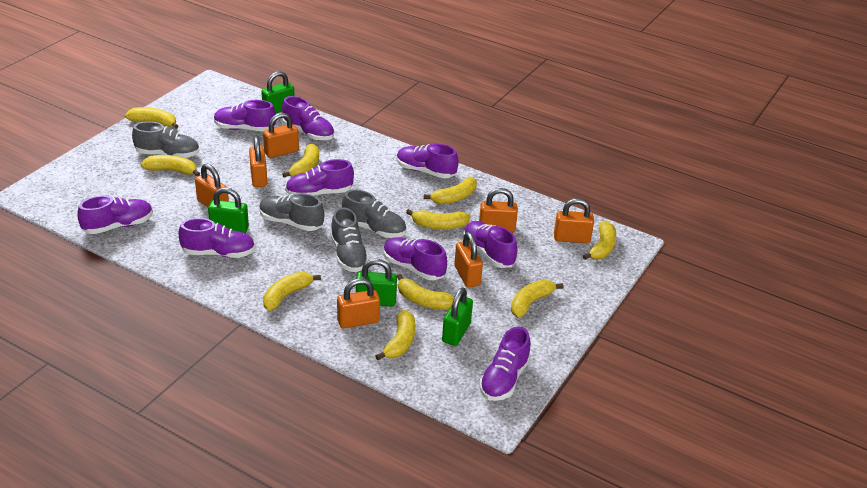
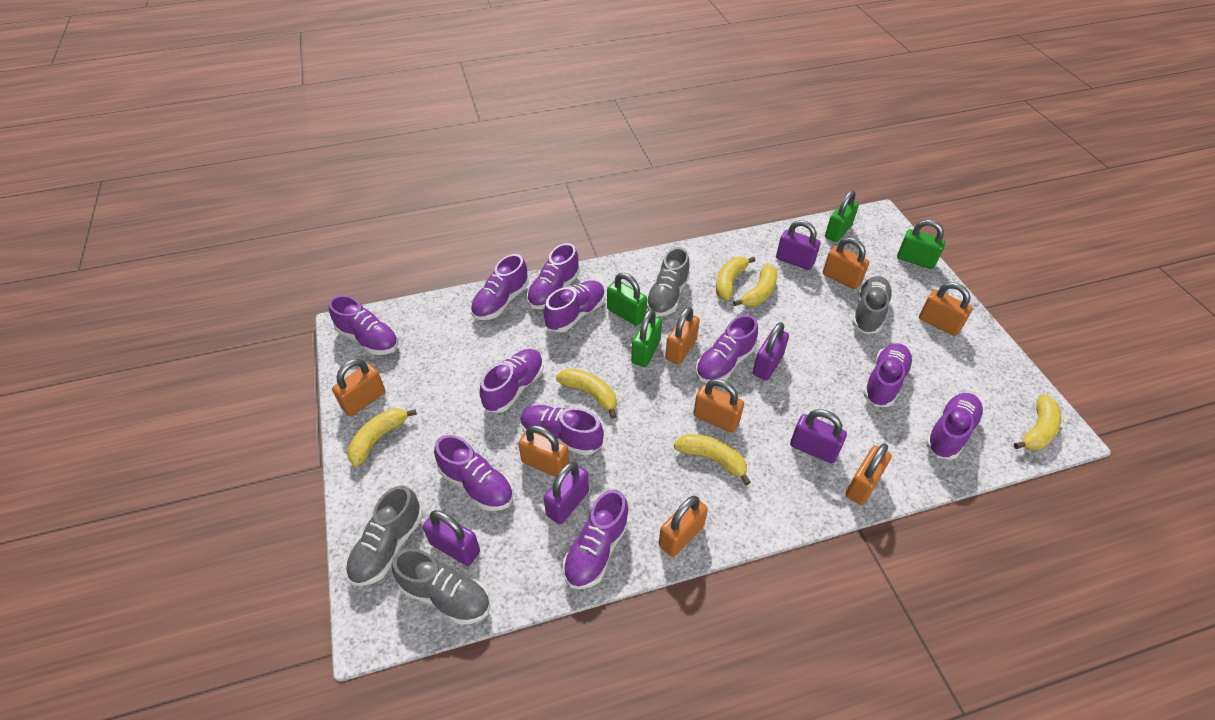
orange padlock: 7 -> 8
purple padlock: 0 -> 5
purple shoe: 9 -> 11
yellow banana: 10 -> 6

